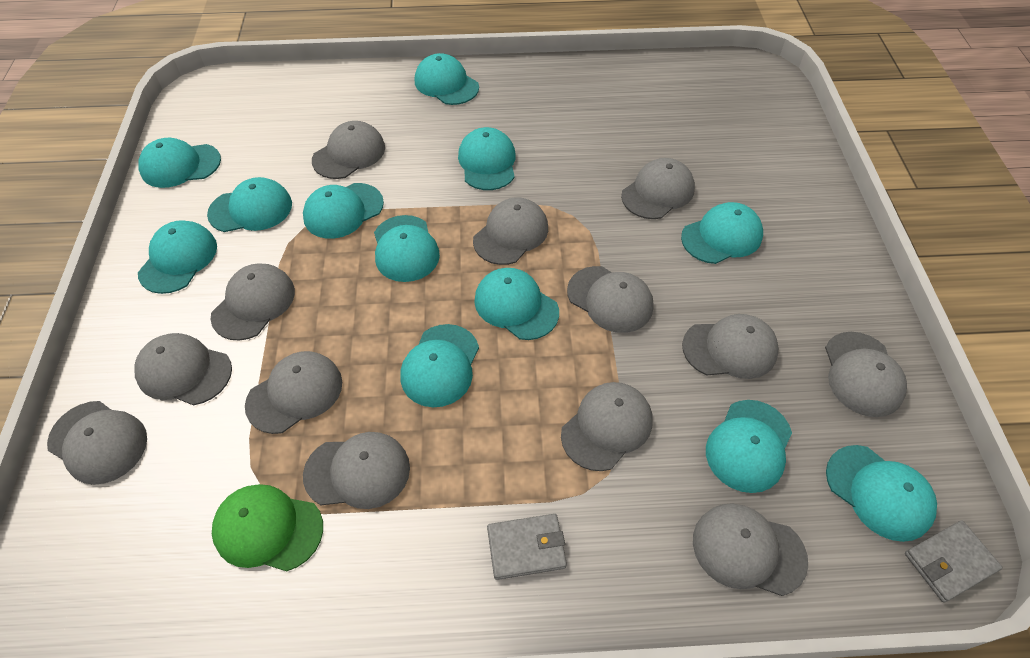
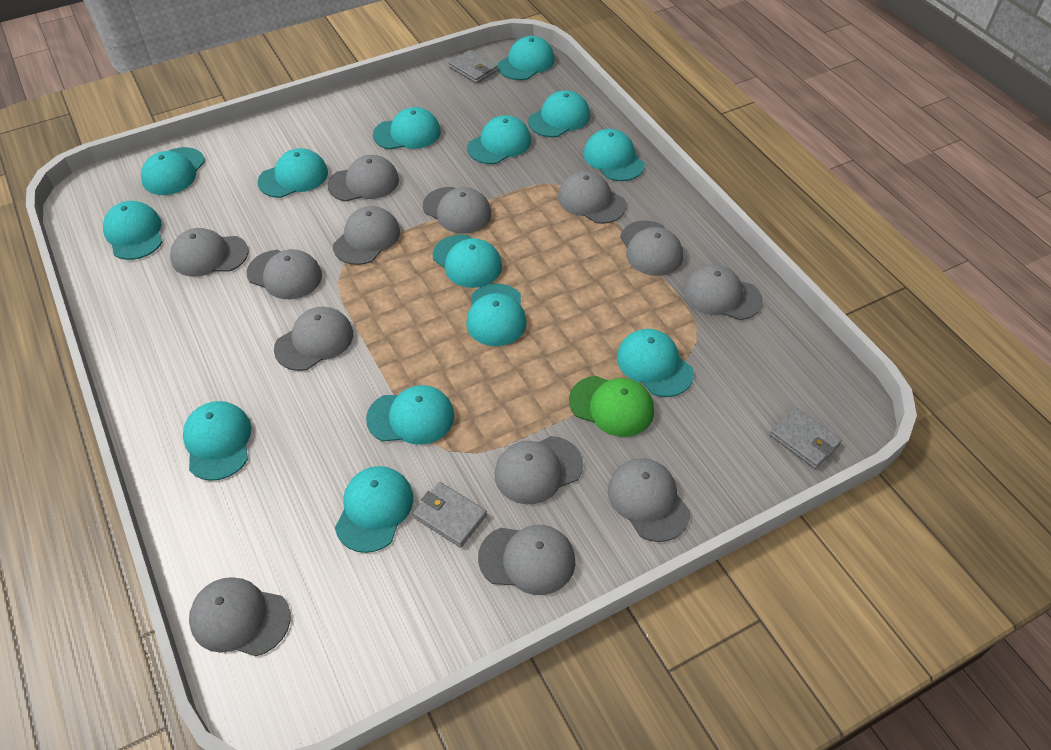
grey wallet: 2 -> 3
turquoise cap: 12 -> 14

